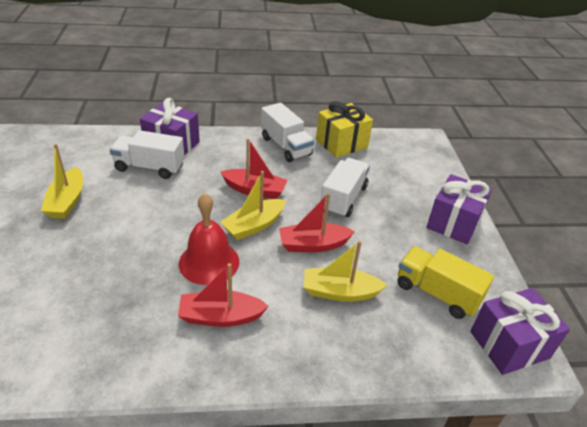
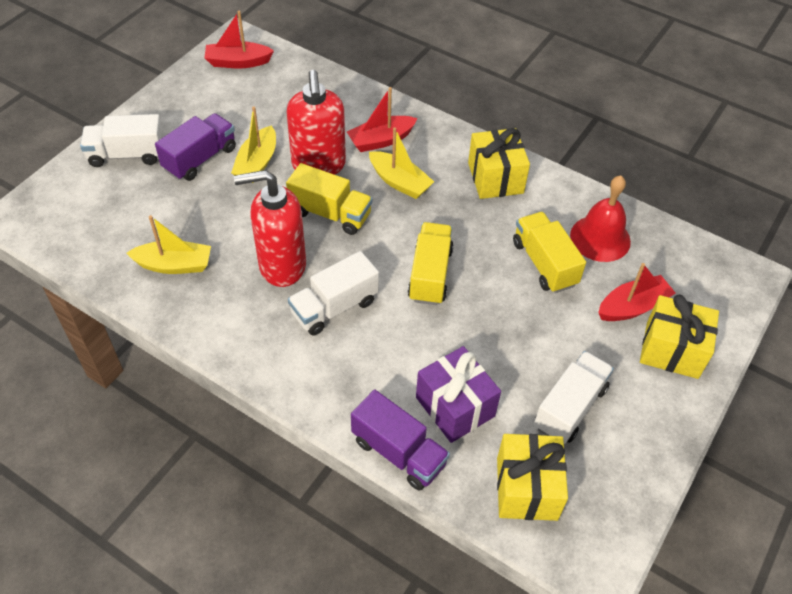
purple gift: 3 -> 1
purple truck: 0 -> 2
red soap dispenser: 0 -> 2
yellow gift: 1 -> 3
yellow truck: 1 -> 3

